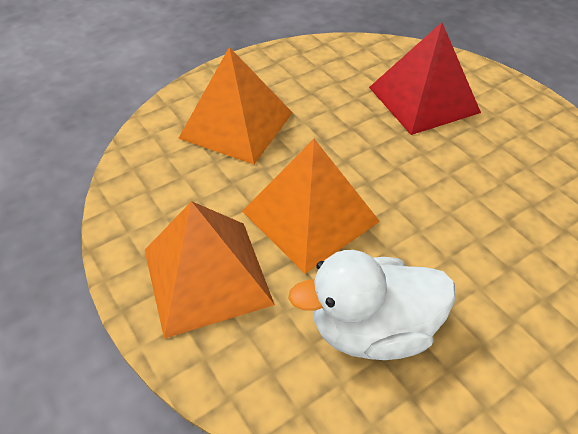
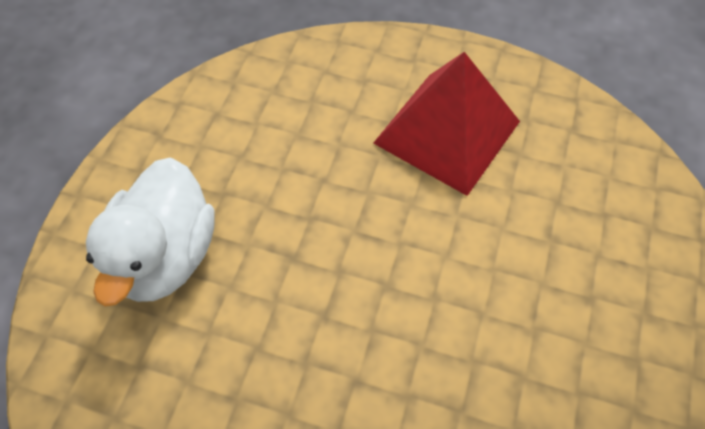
orange pyramid: 3 -> 0

